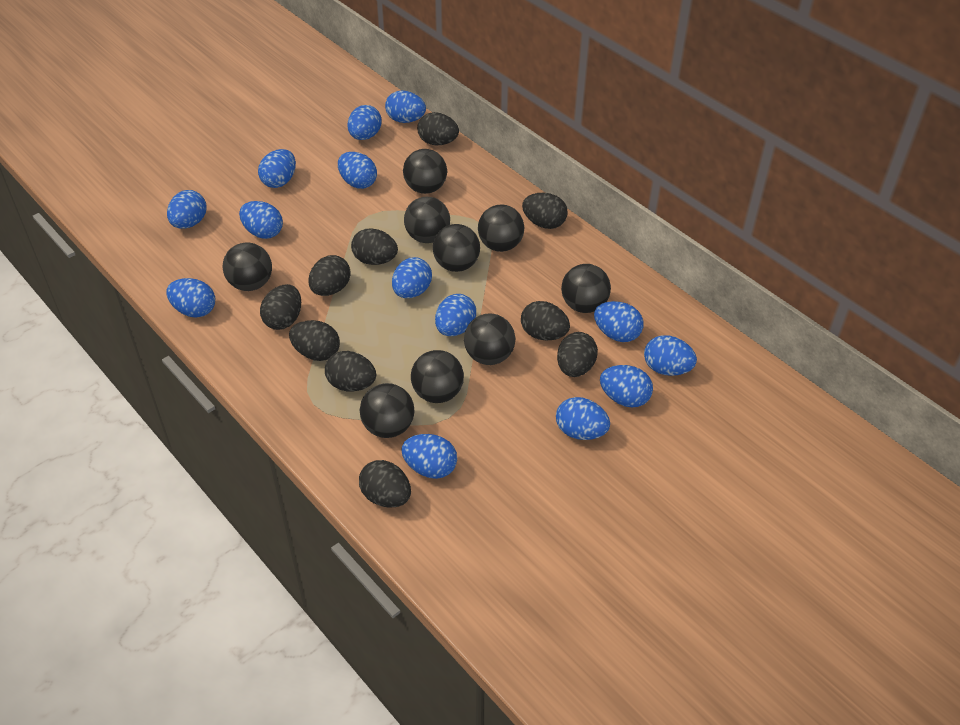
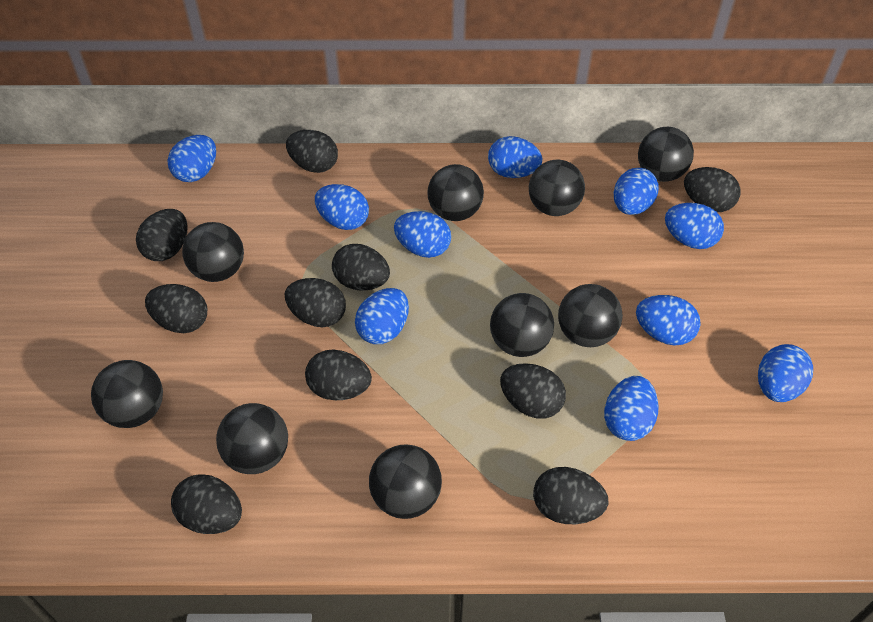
blue egg: 14 -> 10

